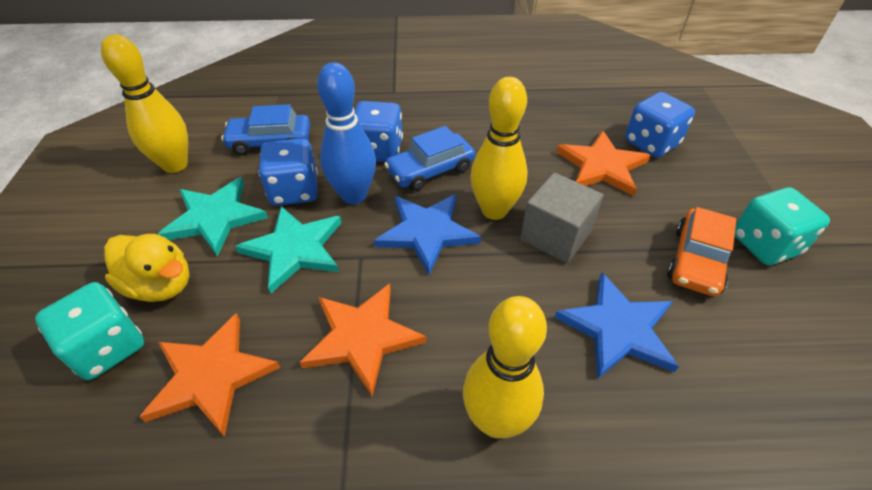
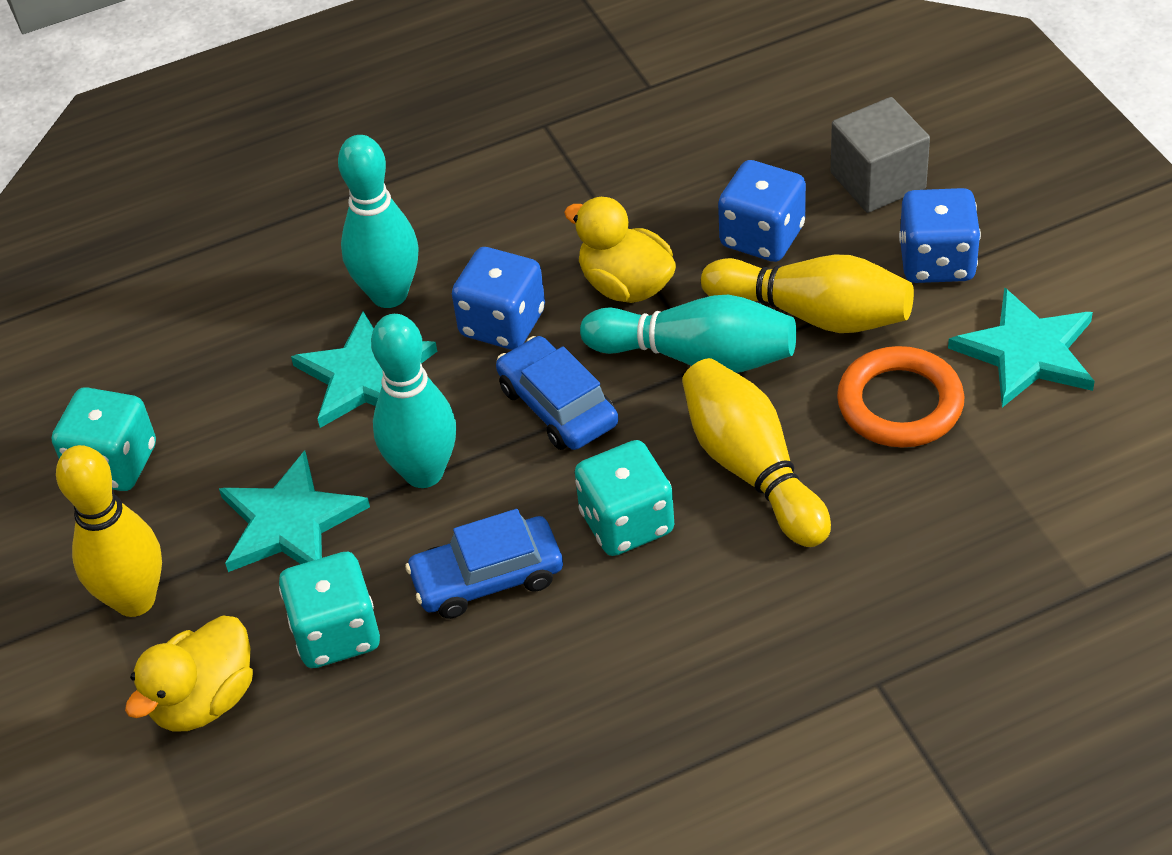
blue bowling pin: 1 -> 0
blue star: 2 -> 0
orange car: 1 -> 0
orange ring: 0 -> 1
orange star: 3 -> 0
turquoise bowling pin: 0 -> 3
turquoise dice: 2 -> 3
turquoise star: 2 -> 3
yellow duck: 1 -> 2

